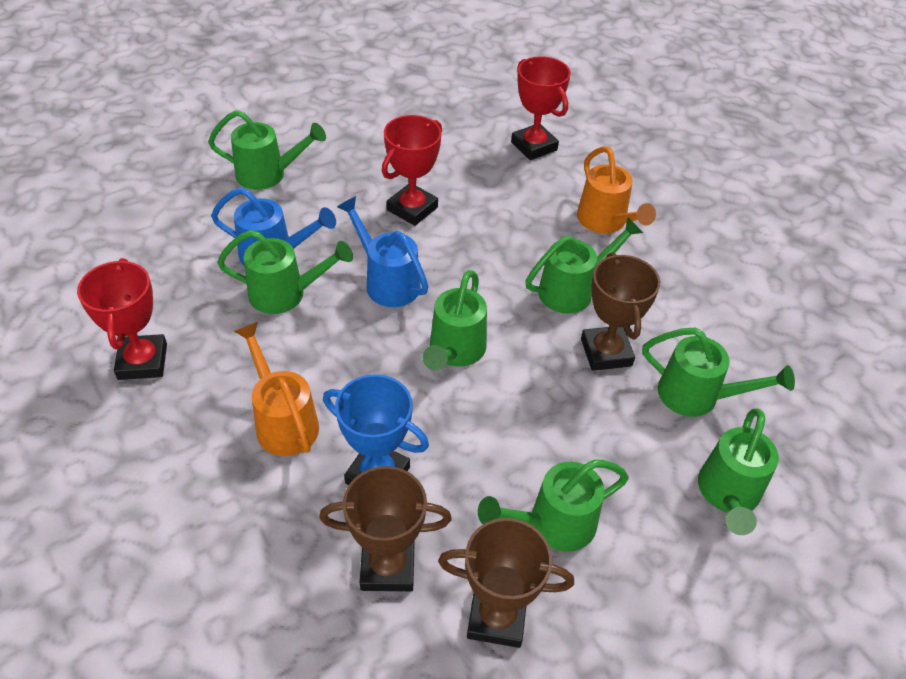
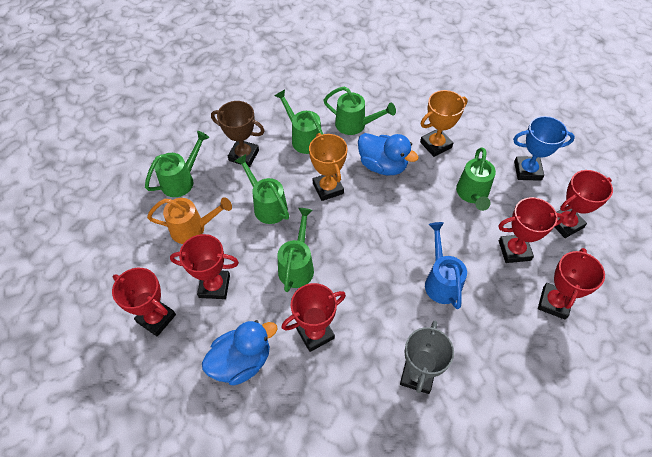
blue duck: 0 -> 2
blue watering can: 2 -> 1
brown trophy: 3 -> 1
green watering can: 7 -> 6
grey trophy: 0 -> 1
orange trophy: 0 -> 2
orange watering can: 2 -> 1
red trophy: 3 -> 6

